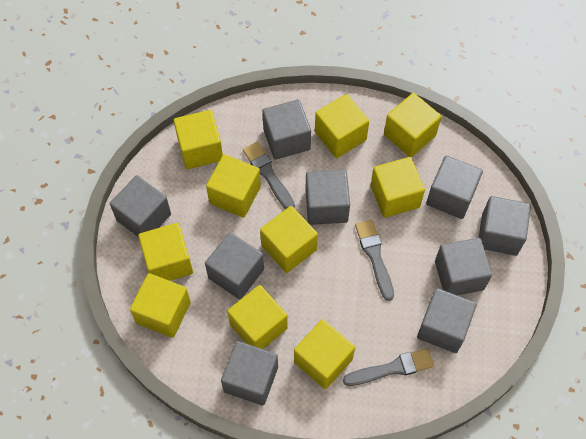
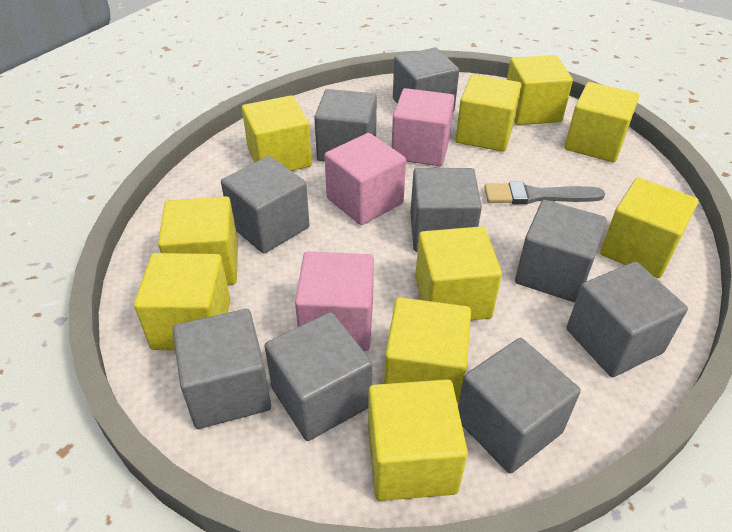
grey brush: 3 -> 1
pink cube: 0 -> 3

